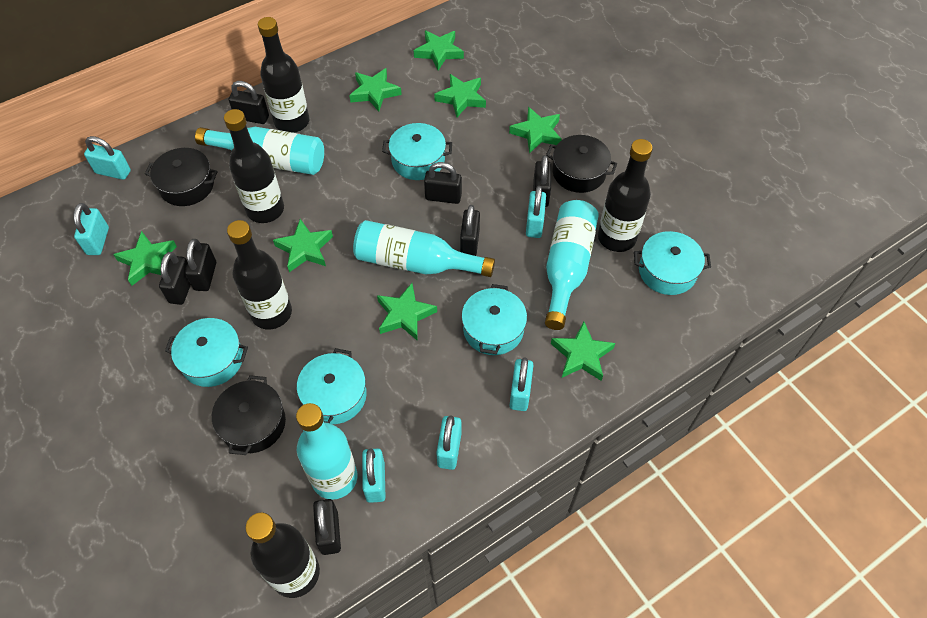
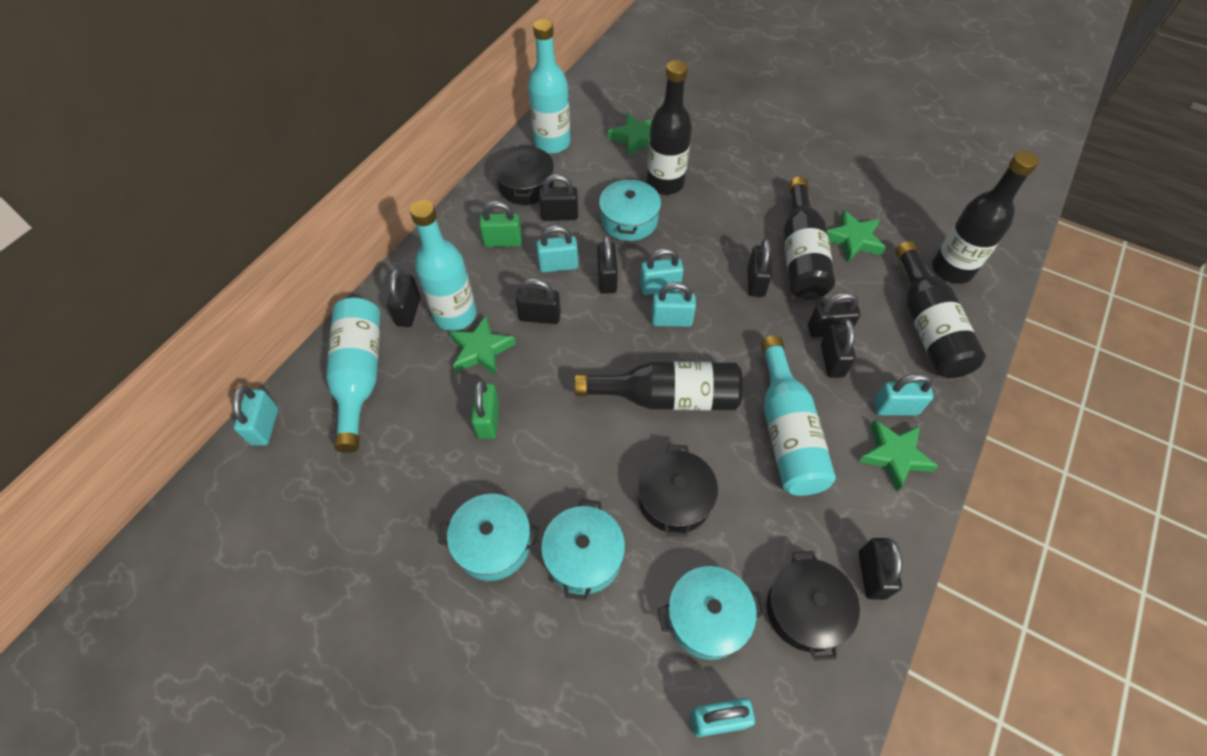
black padlock: 7 -> 8
green padlock: 0 -> 2
green star: 8 -> 4
turquoise pot: 5 -> 4

